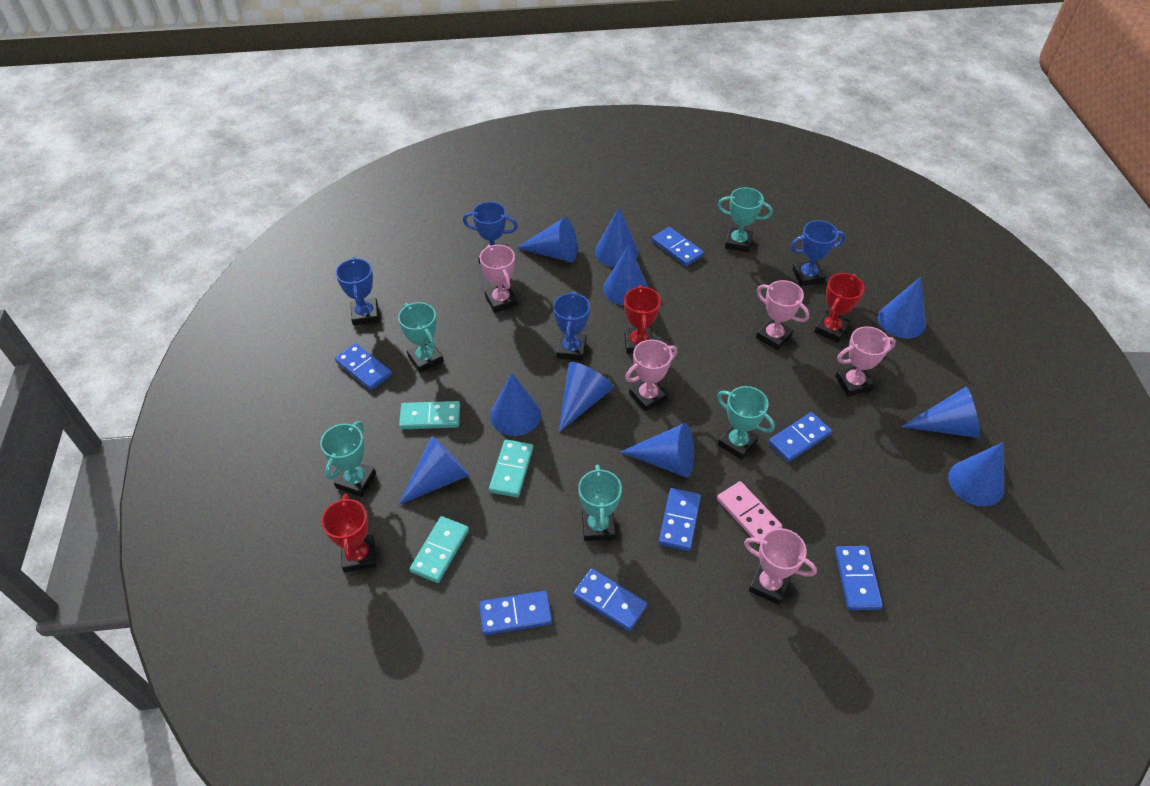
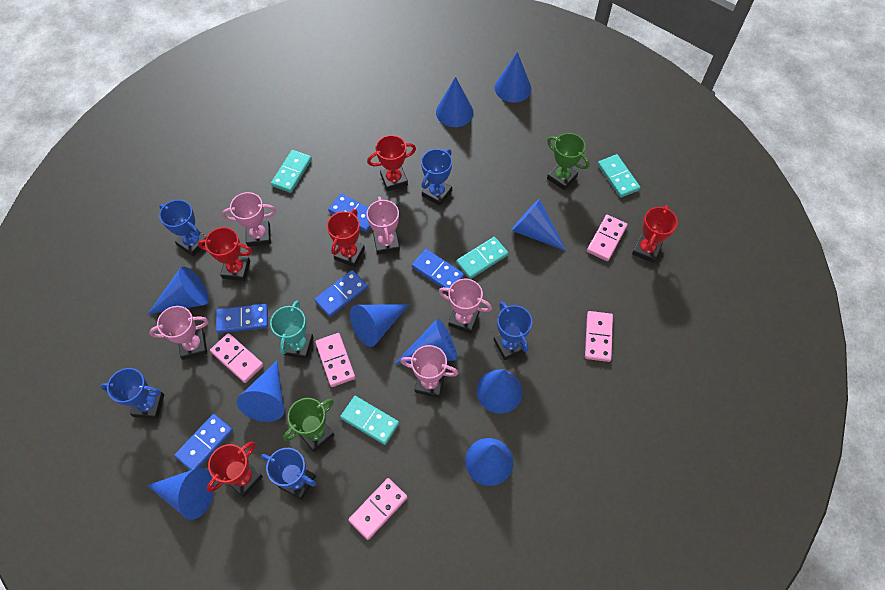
blue domino: 7 -> 5
blue trophy: 4 -> 5
green trophy: 0 -> 2
pink domino: 1 -> 5
red trophy: 3 -> 5
turquoise domino: 3 -> 4
turquoise trophy: 5 -> 1

